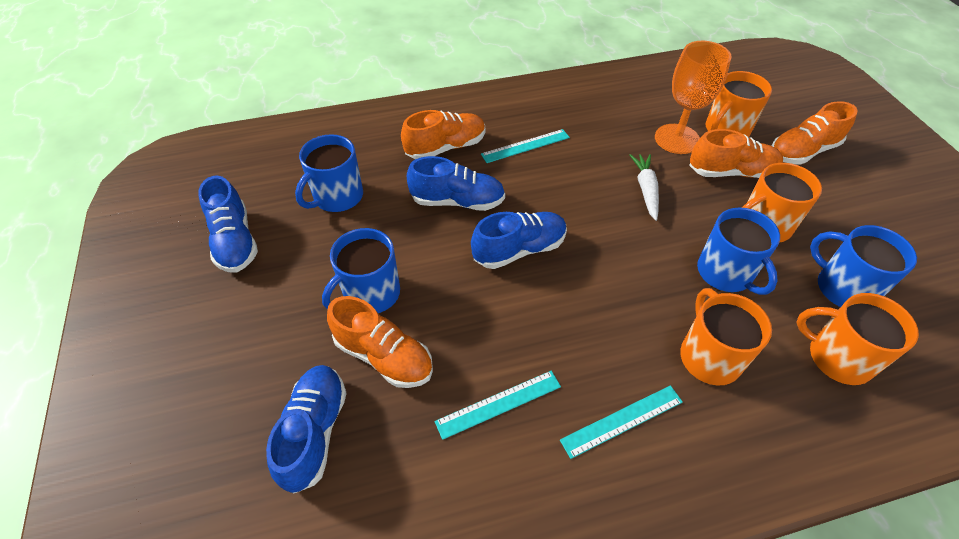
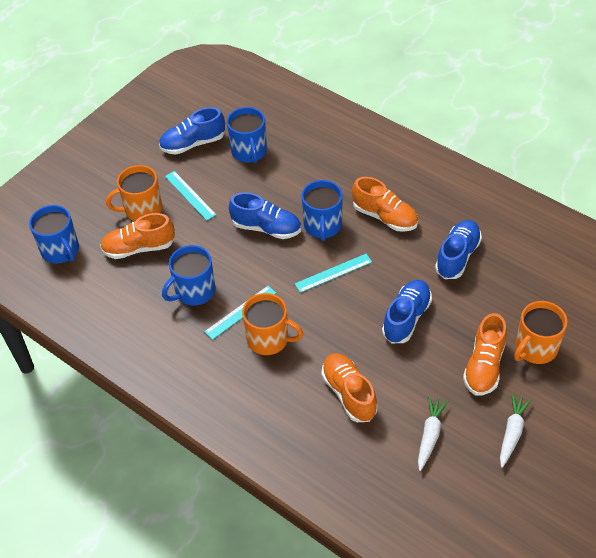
orange goblet: 1 -> 0
orange mug: 4 -> 3
white carrot: 1 -> 2

